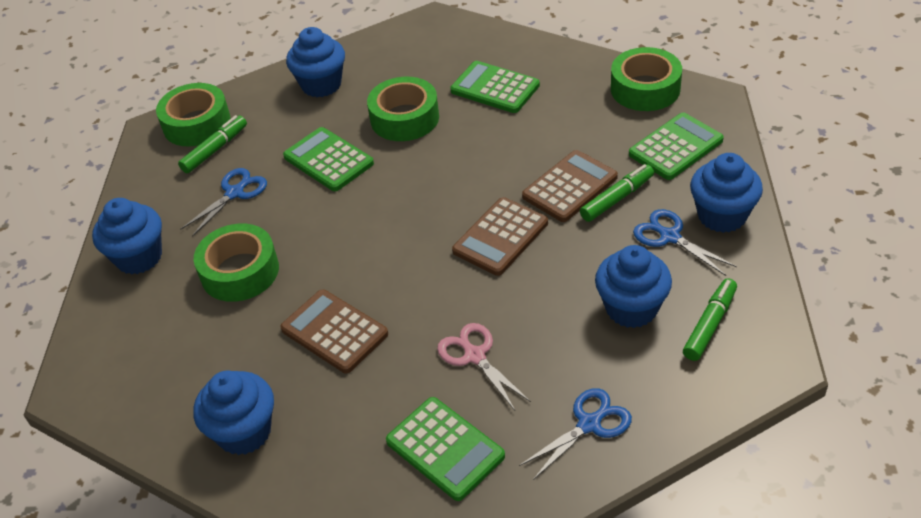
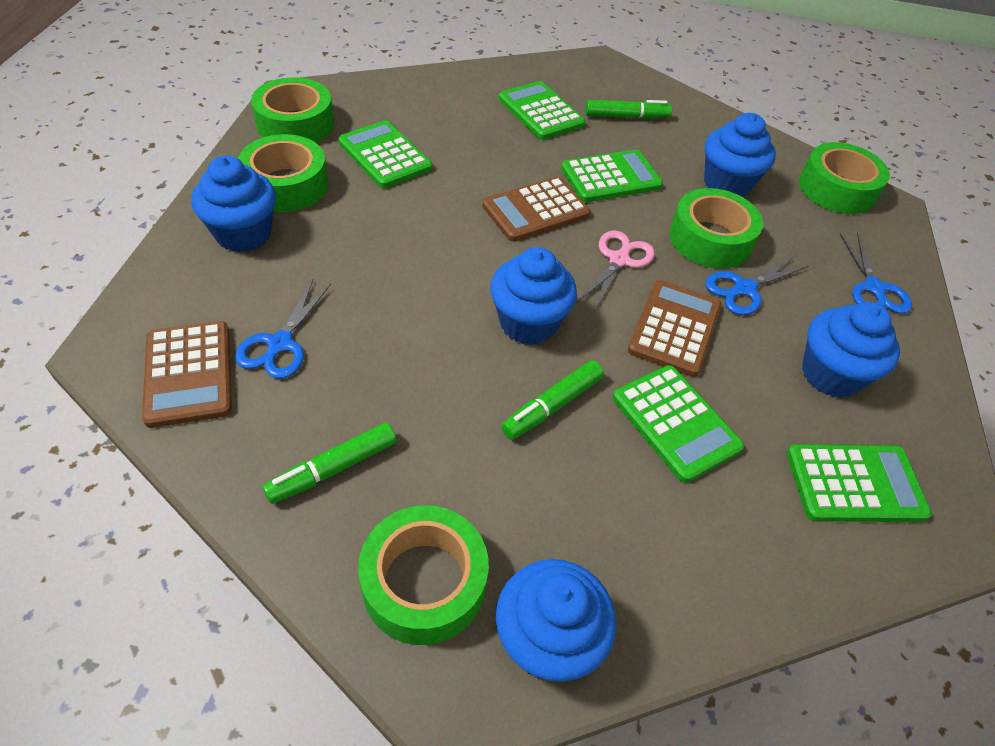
green calculator: 4 -> 5
green tape: 4 -> 5

